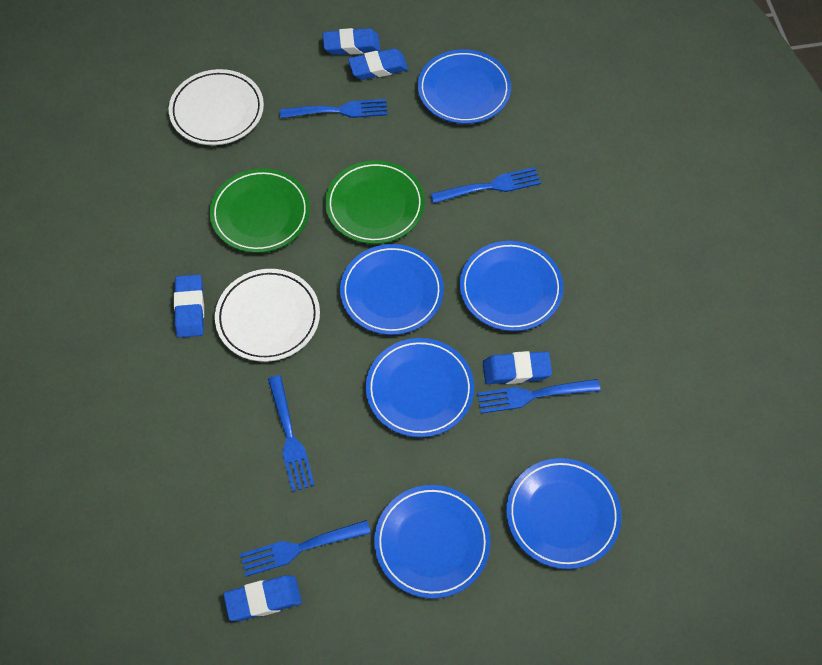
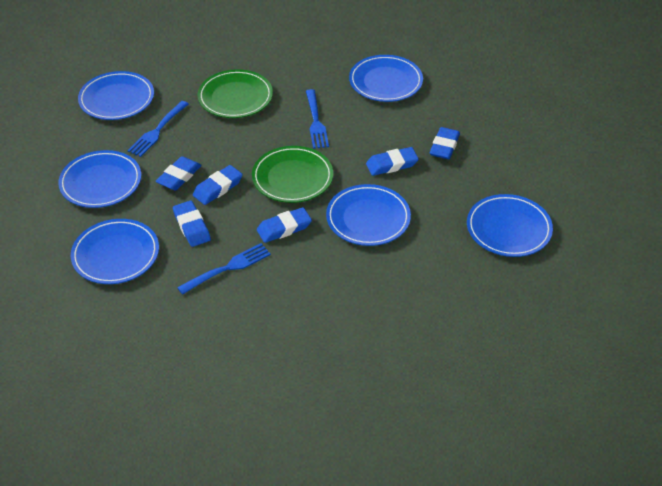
blue eraser: 5 -> 6
blue fork: 5 -> 3
white plate: 2 -> 0

